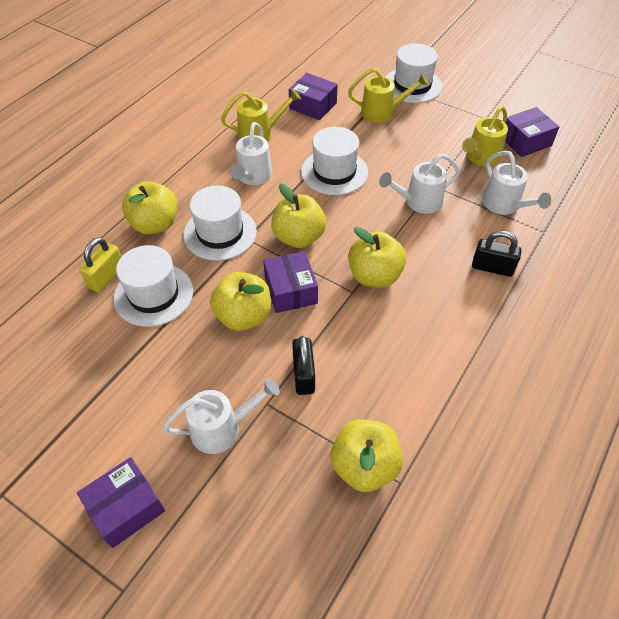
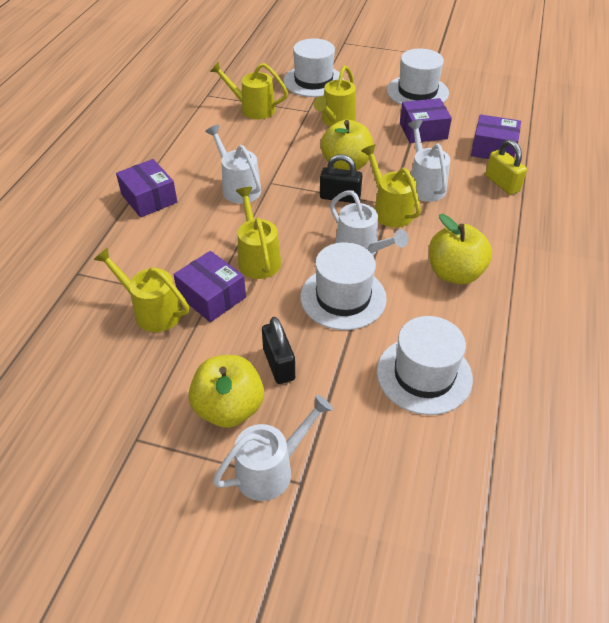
yellow apple: 5 -> 3
yellow watering can: 3 -> 5

